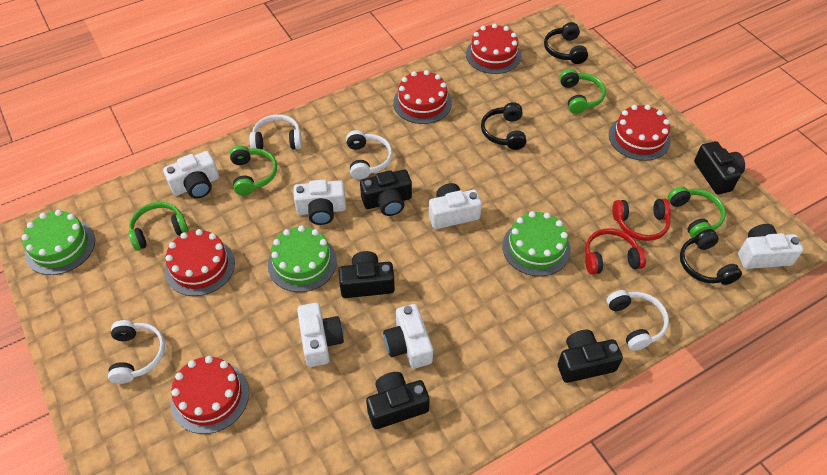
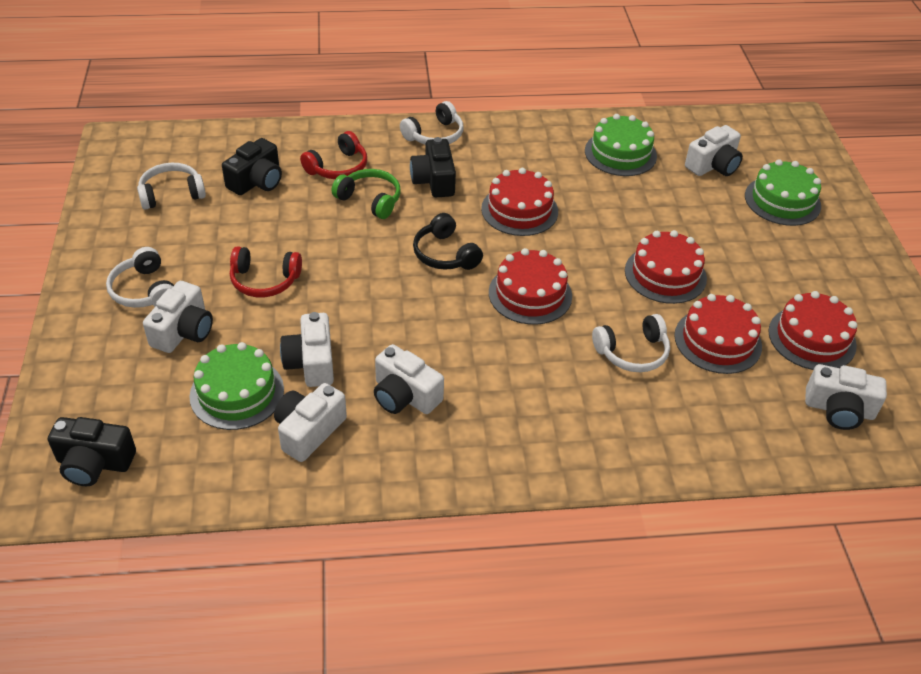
black camera: 5 -> 3
black headphones: 3 -> 1
green headphones: 4 -> 1

